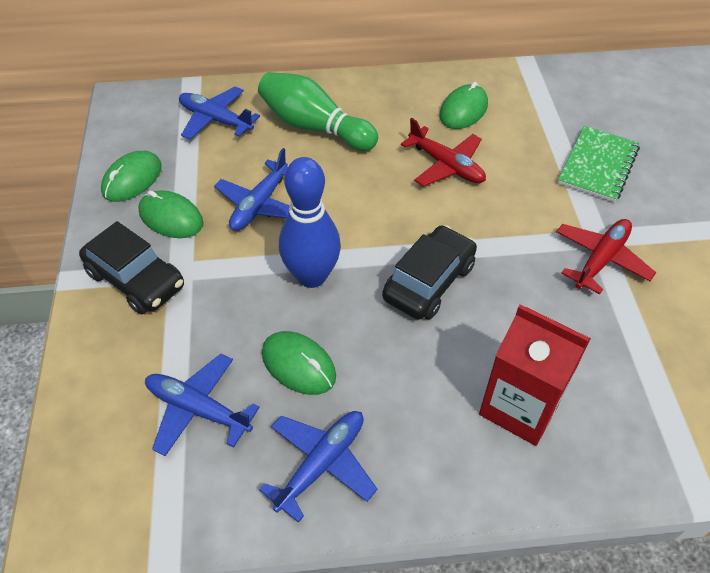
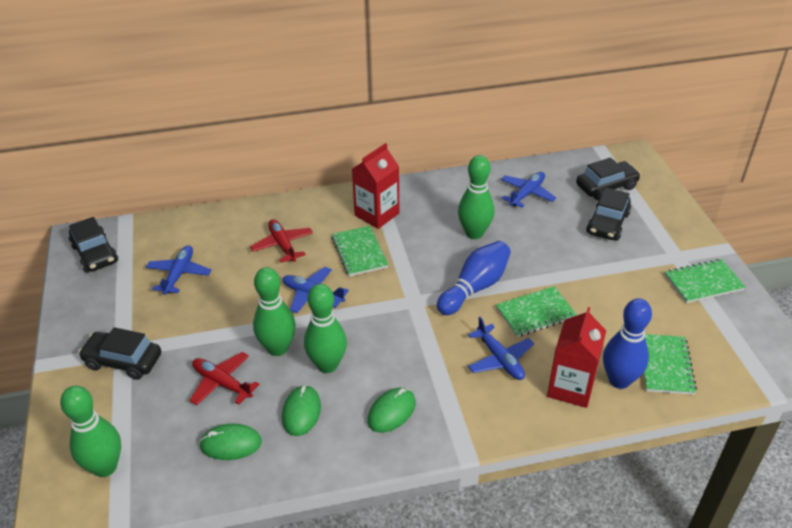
black car: 2 -> 4
blue bowling pin: 1 -> 2
green bowling pin: 1 -> 4
green mouse: 4 -> 3
green notebook: 1 -> 4
red carton: 1 -> 2

